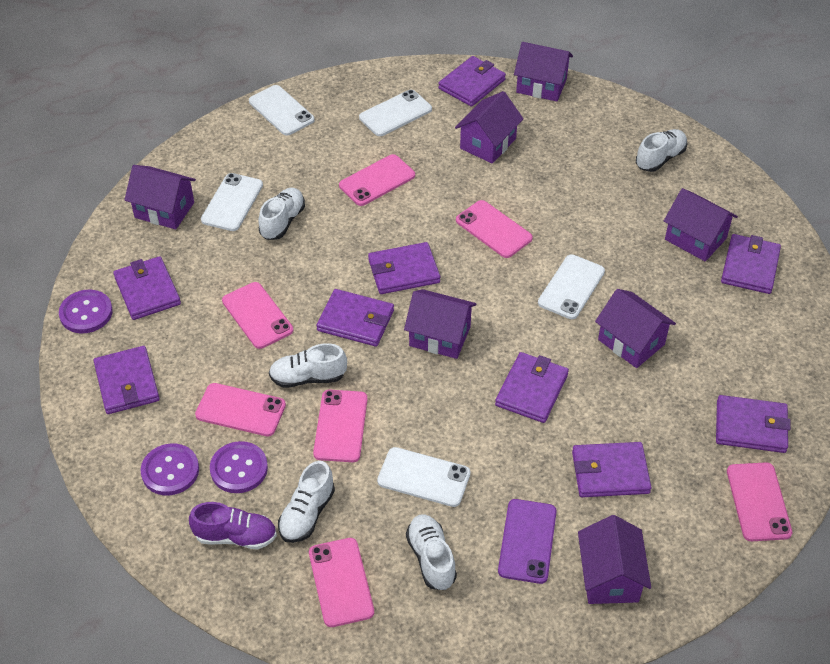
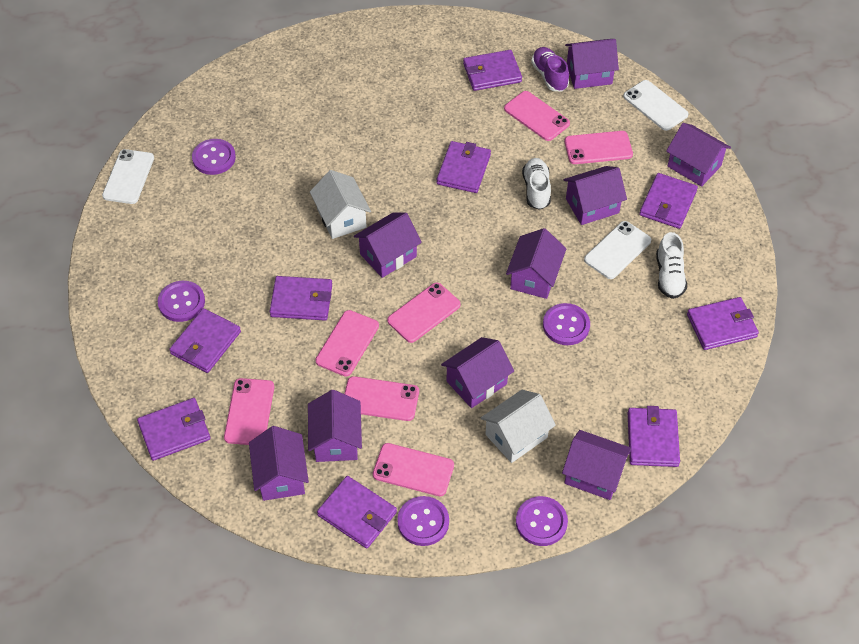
purple button: 3 -> 5
purple house: 7 -> 9
purple phone: 1 -> 0
white house: 0 -> 2
white phone: 5 -> 3
white shoe: 5 -> 2

